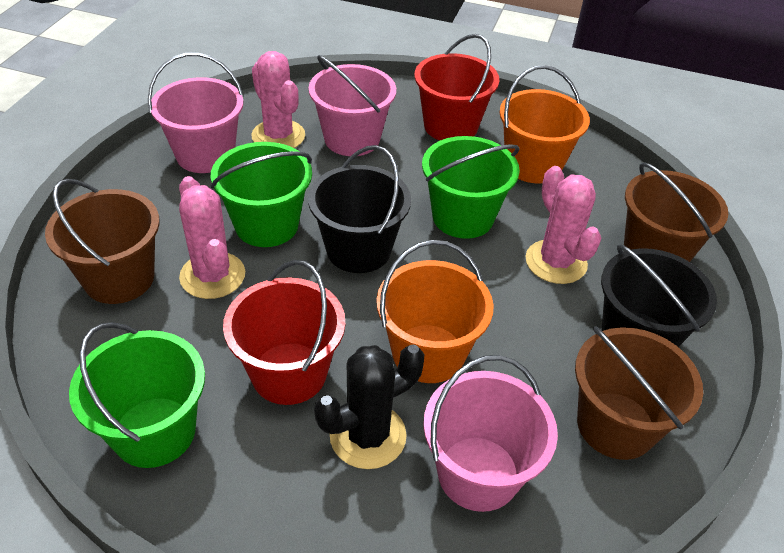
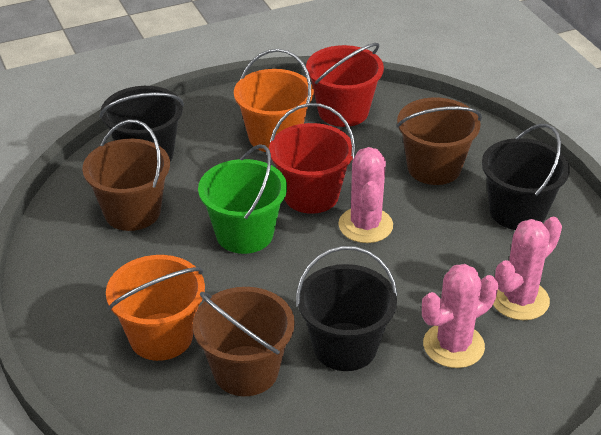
black bucket: 2 -> 3
black cactus: 1 -> 0
green bucket: 3 -> 1
pink bucket: 3 -> 0

